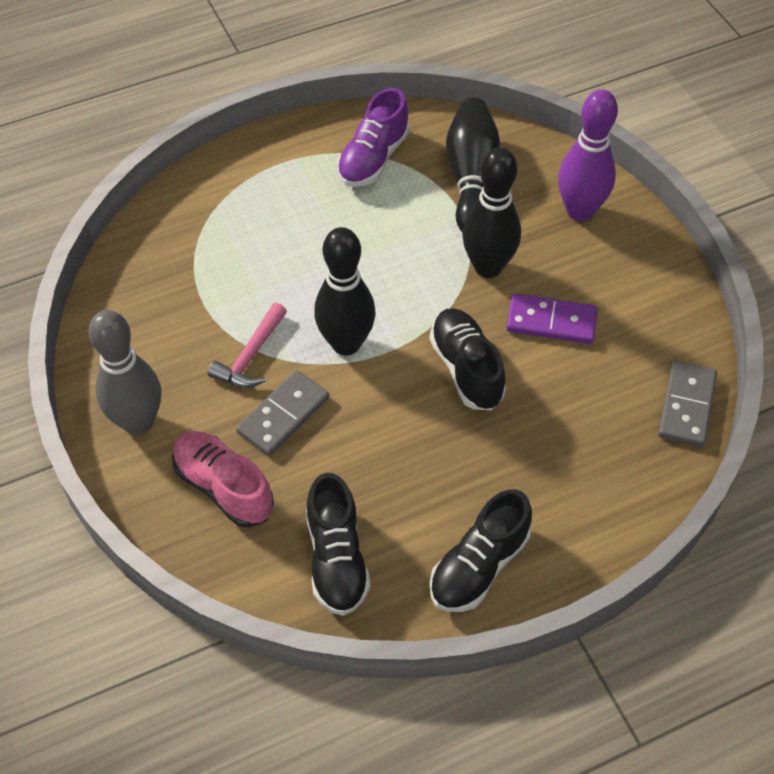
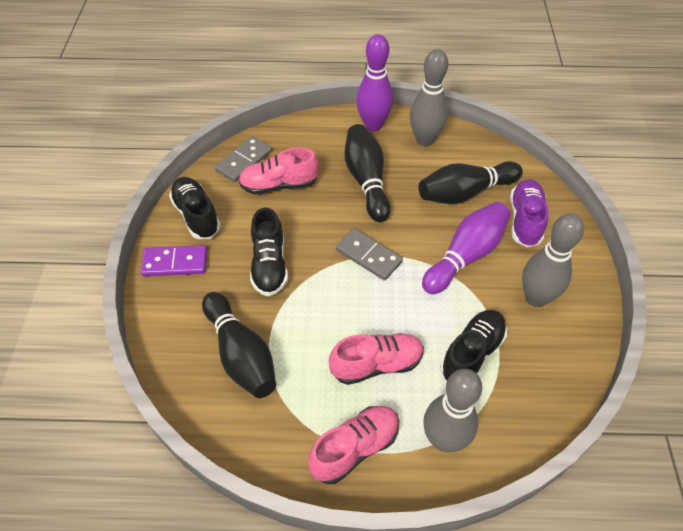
grey bowling pin: 1 -> 3
pink hammer: 1 -> 0
pink shoe: 1 -> 3
purple bowling pin: 1 -> 2

